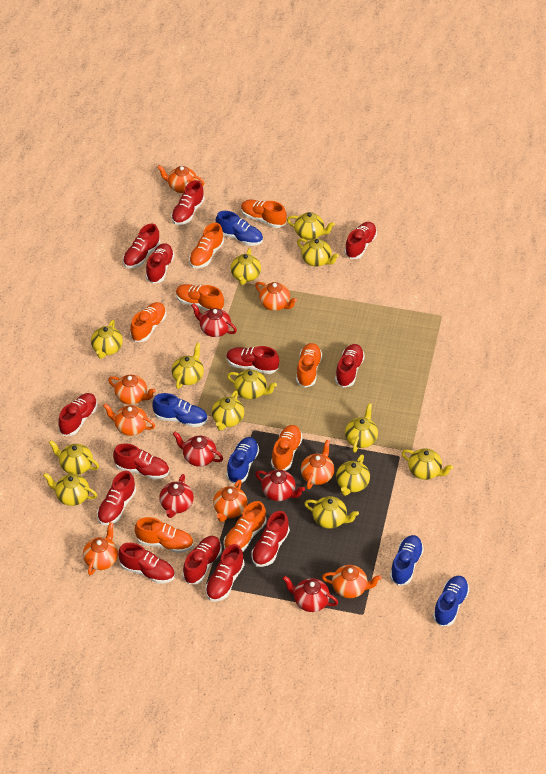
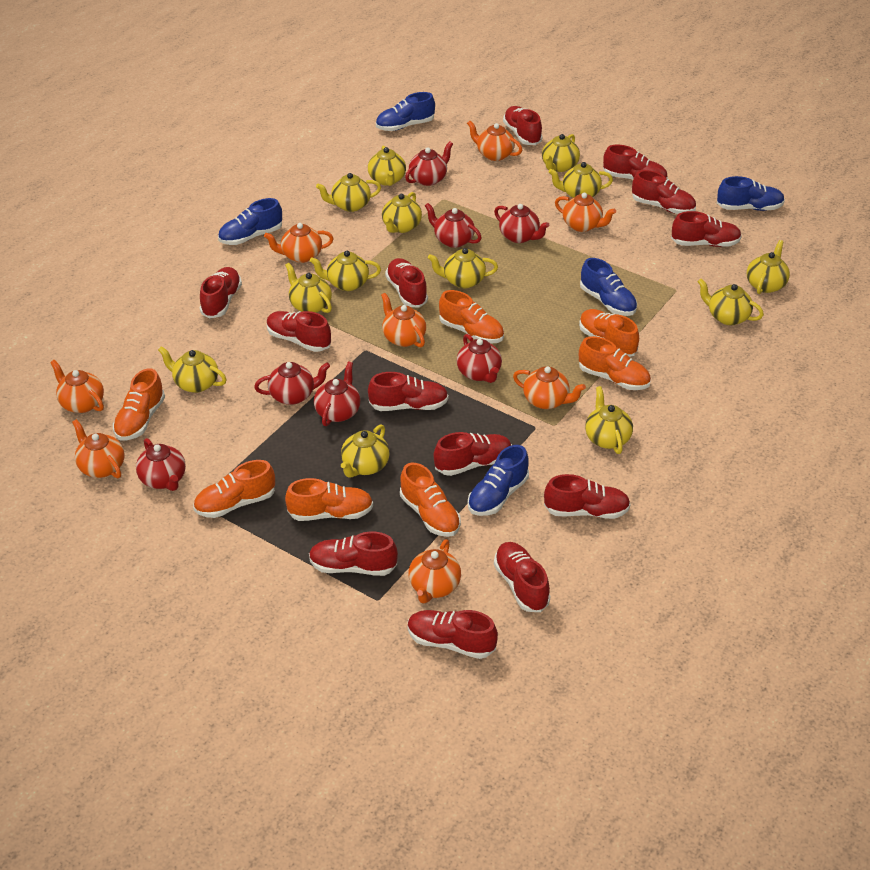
orange shoe: 8 -> 7
red teapot: 5 -> 7

